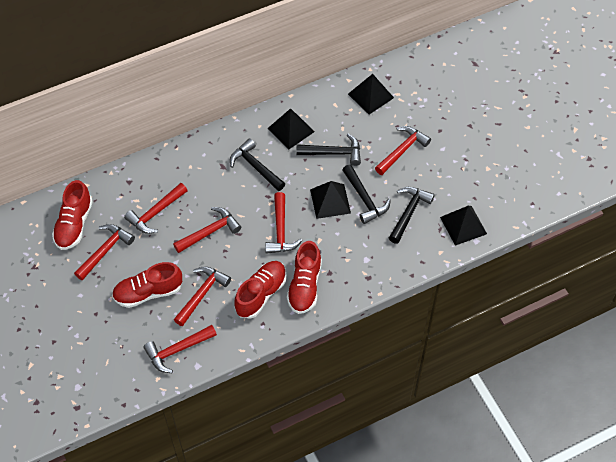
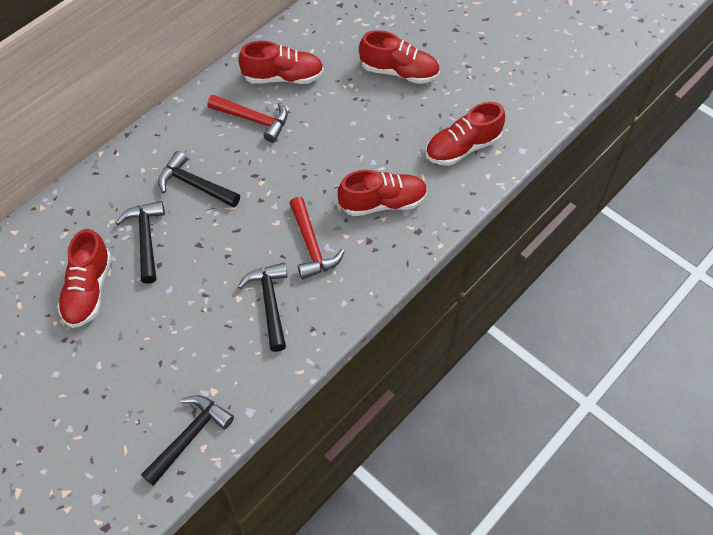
black pyramid: 4 -> 0
red hammer: 7 -> 2
red shoe: 4 -> 5

